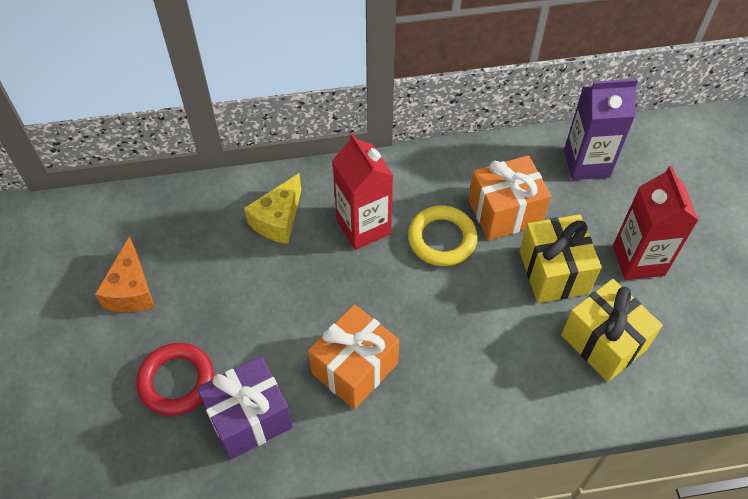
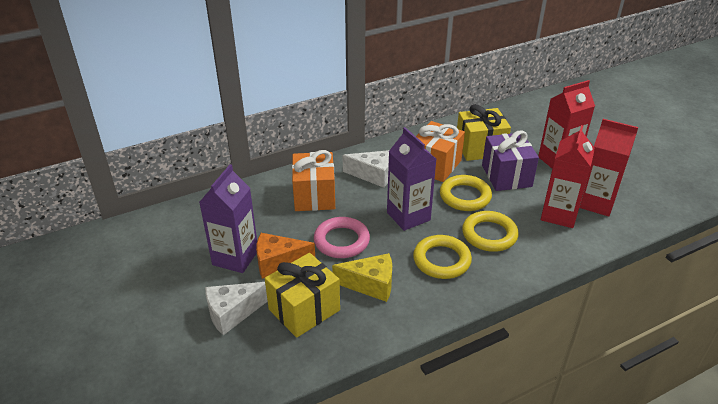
pink ring: 0 -> 1
purple carton: 1 -> 2
red carton: 2 -> 3
red ring: 1 -> 0
white cheese: 0 -> 2
yellow ring: 1 -> 3

